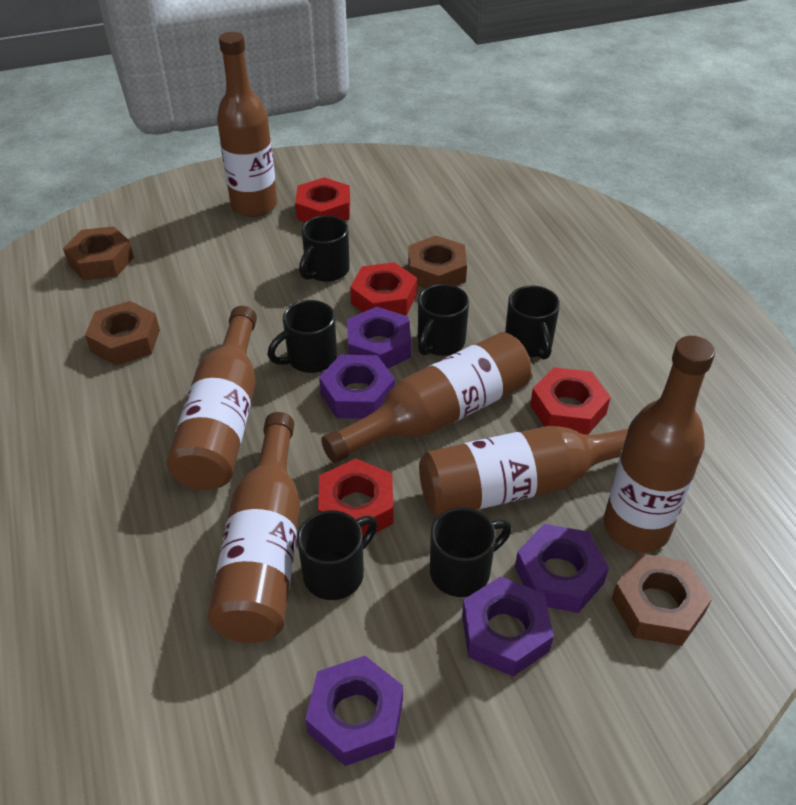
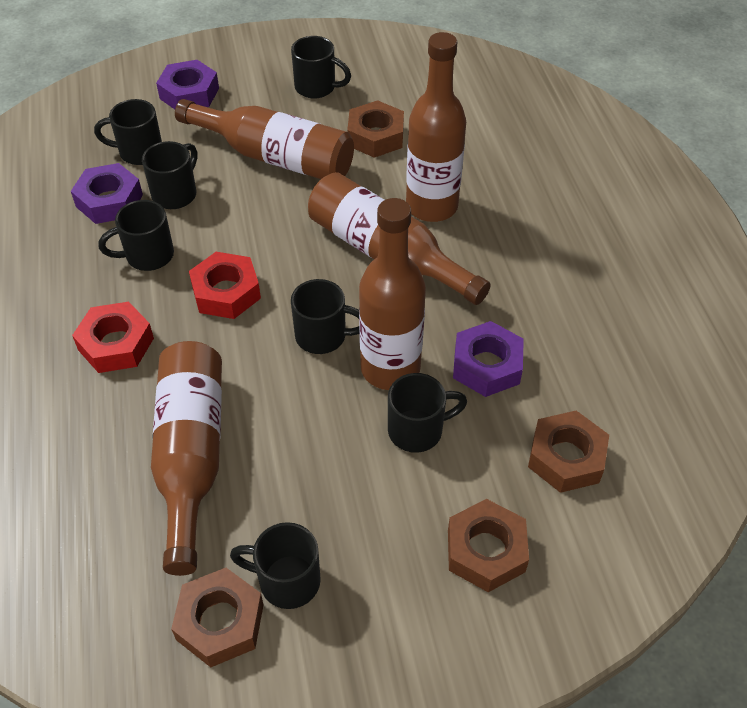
black mug: 6 -> 7
brown bottle: 6 -> 5
purple nut: 5 -> 3
red nut: 4 -> 2

